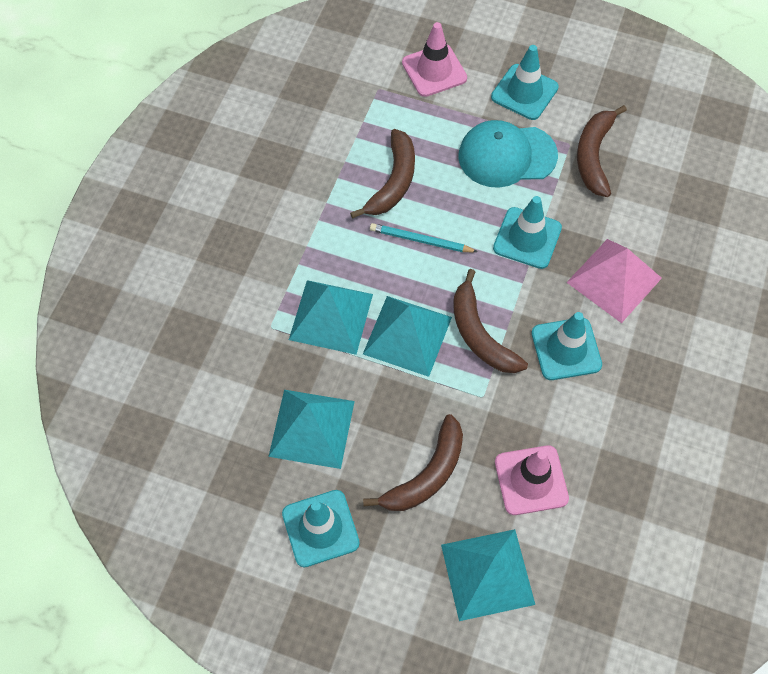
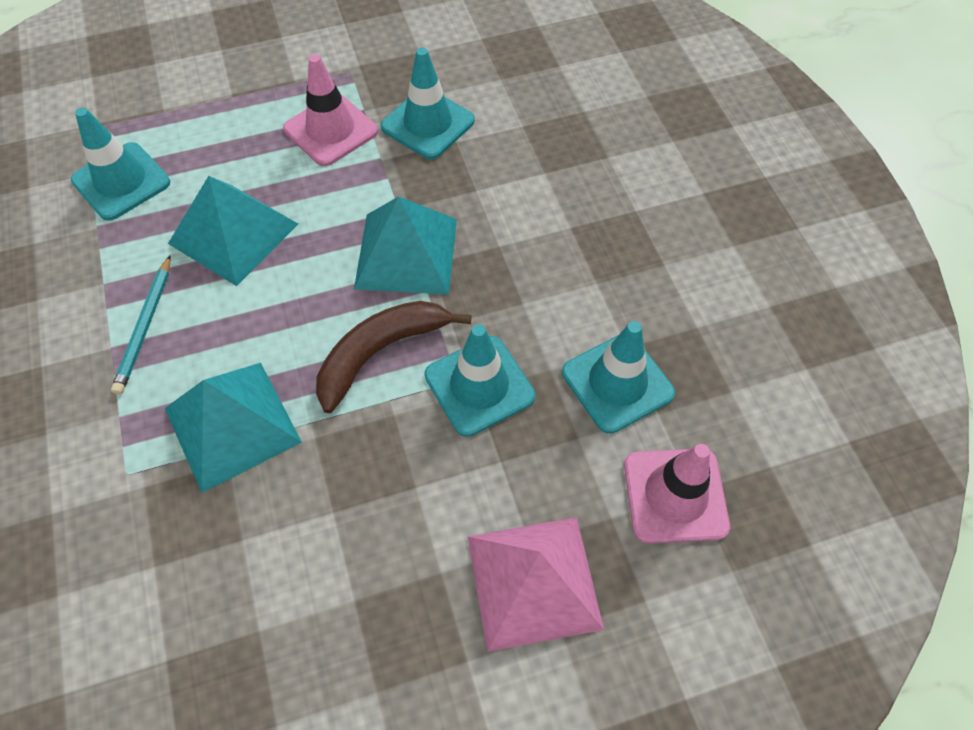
brown banana: 4 -> 1
turquoise cap: 1 -> 0
turquoise pyramid: 4 -> 3

